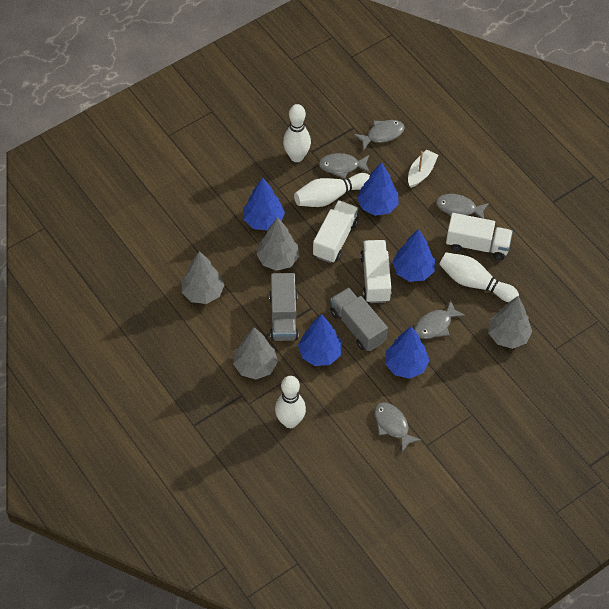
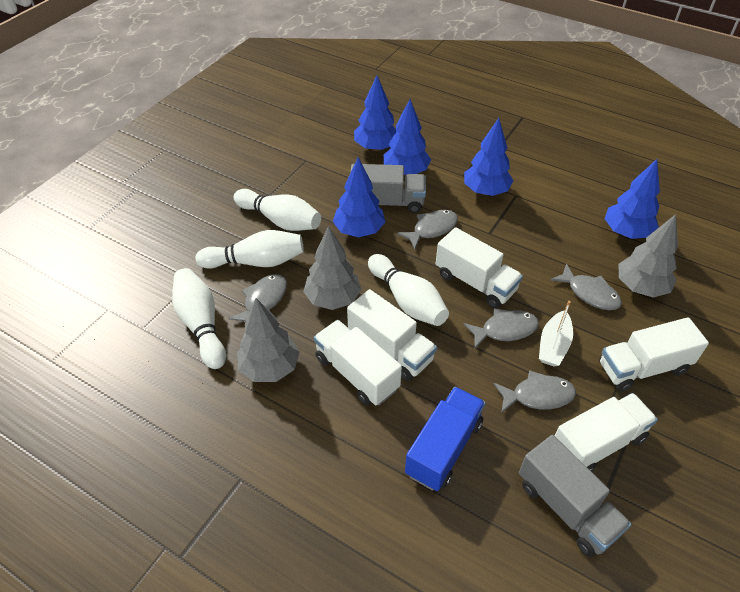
blue truck: 0 -> 1
grey tree: 4 -> 3
white truck: 3 -> 5

